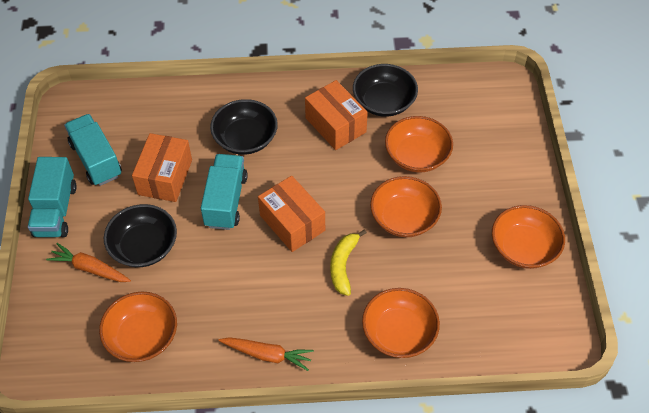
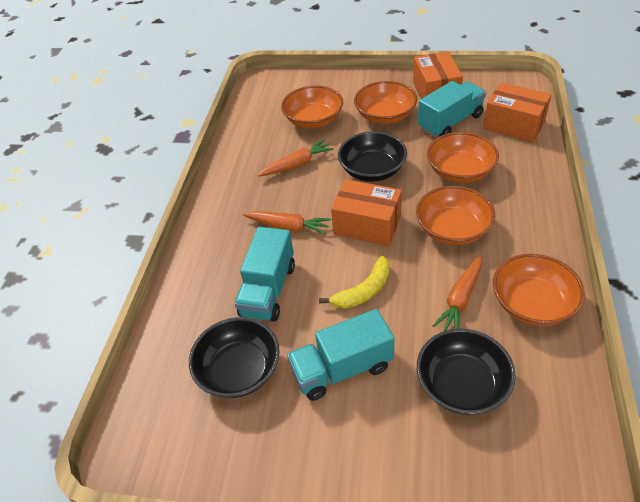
orange carrot: 2 -> 3

